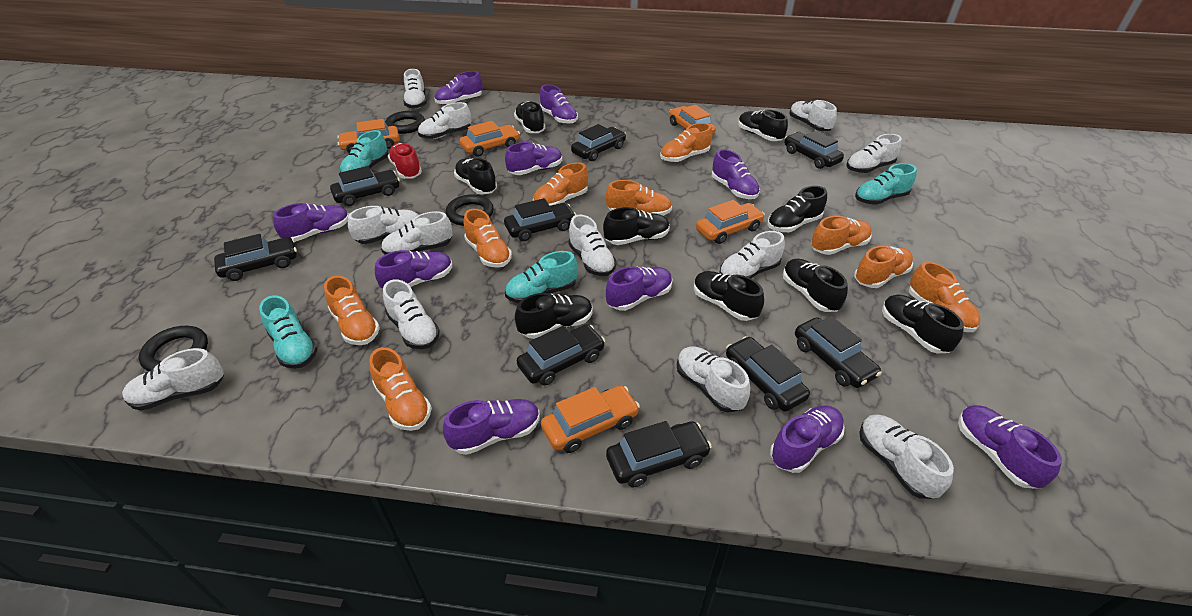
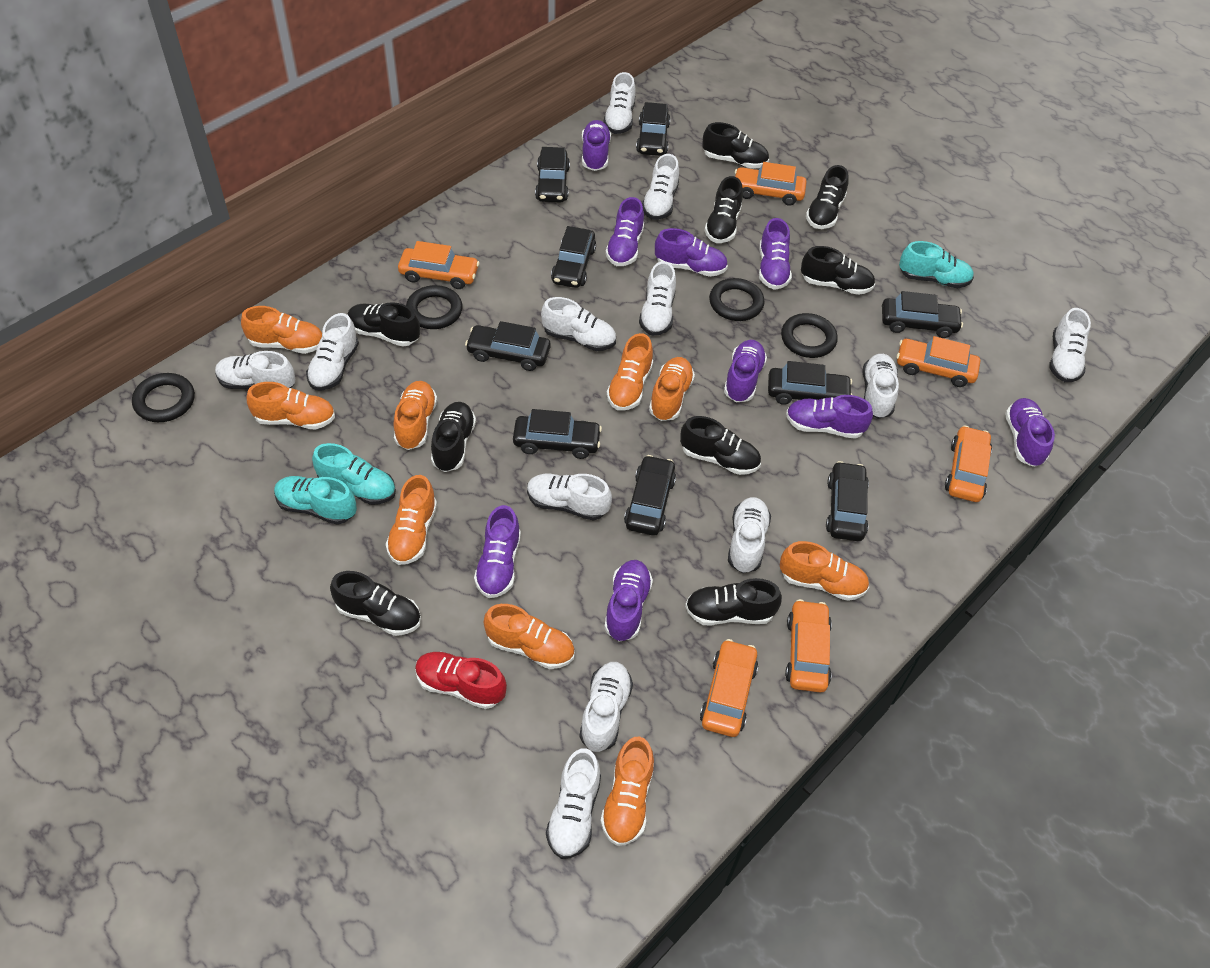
black ring: 3 -> 4
orange car: 5 -> 6
purple shoe: 10 -> 9
turquoise shoe: 4 -> 3

